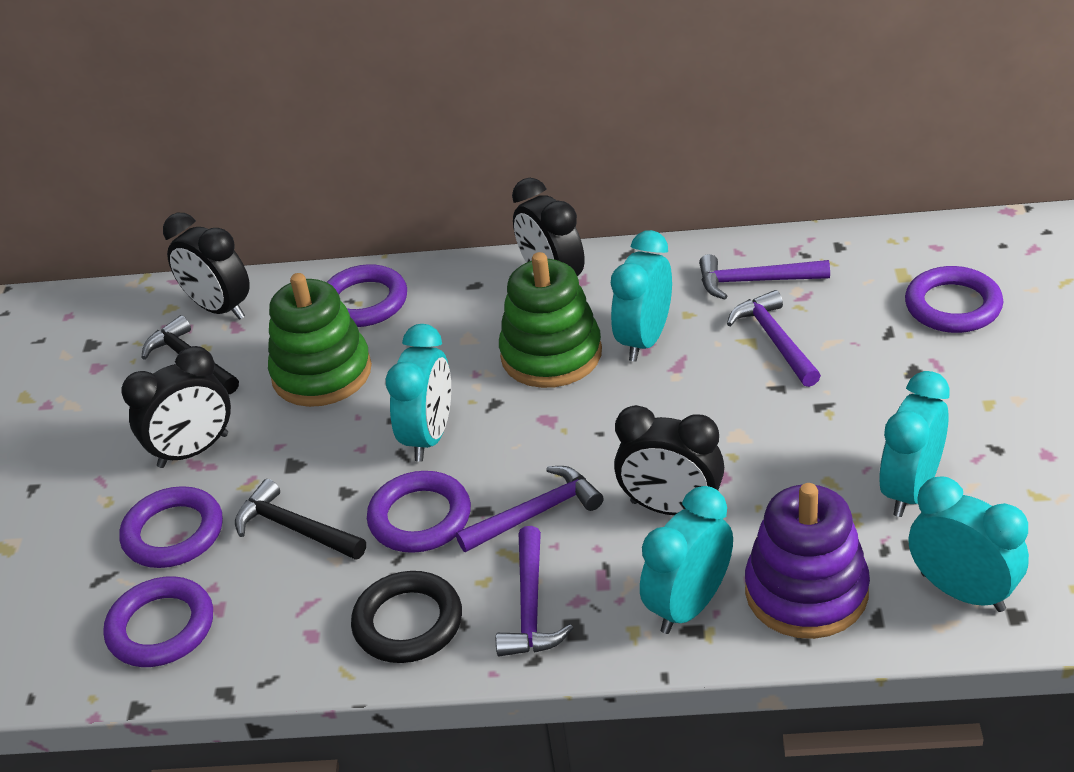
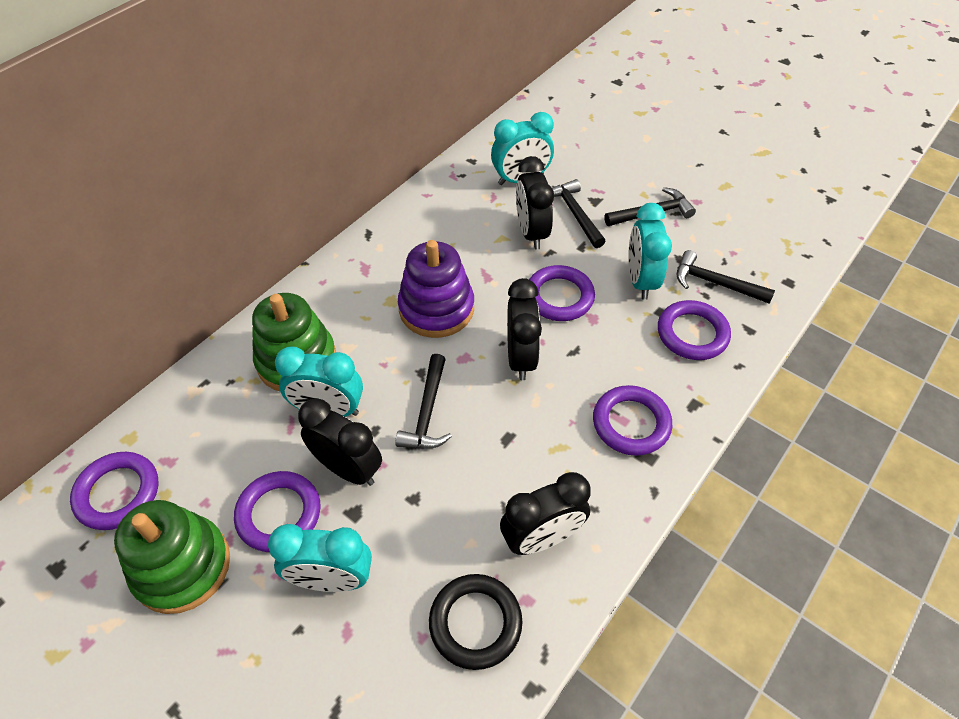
black hammer: 2 -> 4
purple hammer: 4 -> 0
turquoise clock: 5 -> 4

